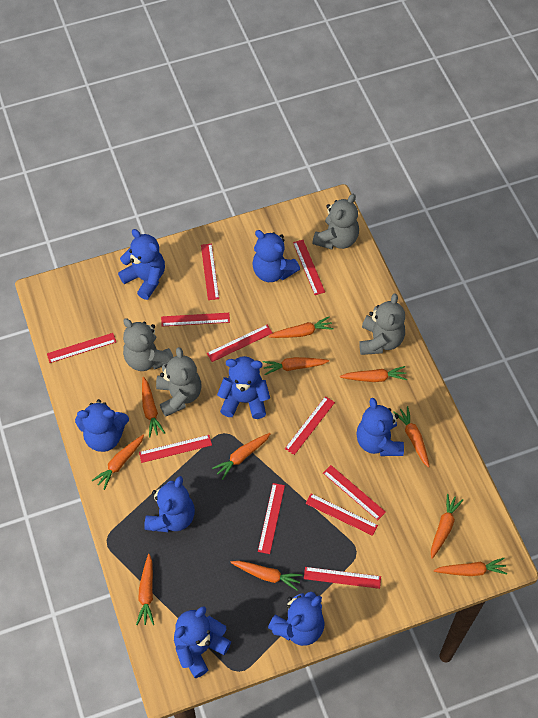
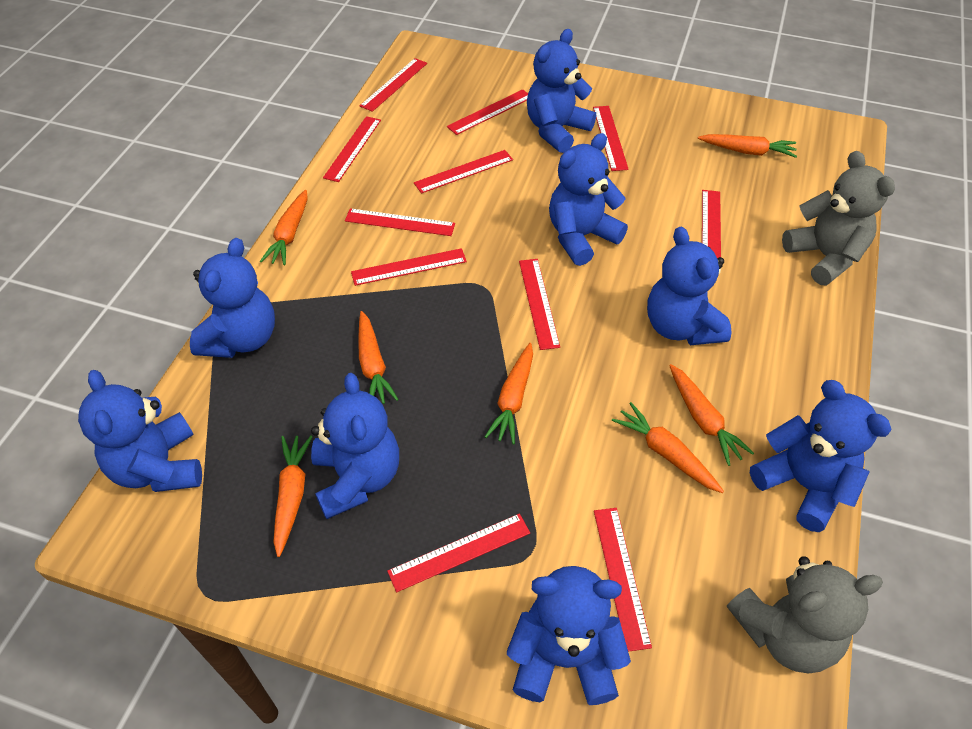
grey teddy bear: 4 -> 2
orange carrot: 11 -> 7

